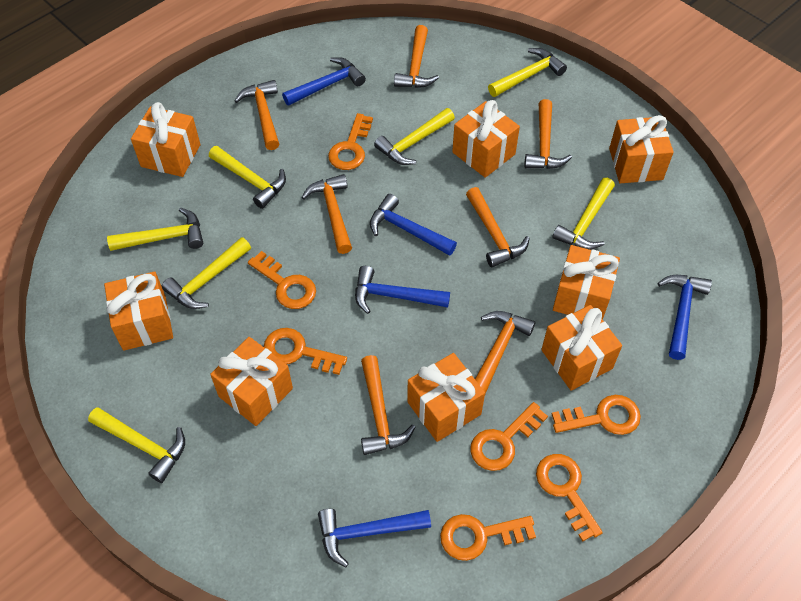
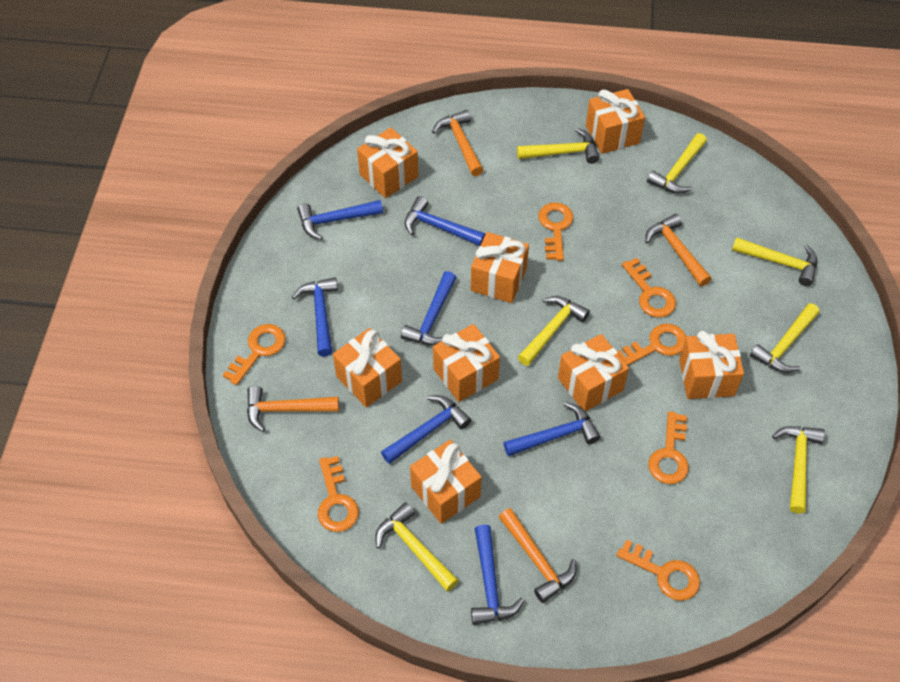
blue hammer: 5 -> 7
orange hammer: 7 -> 4

